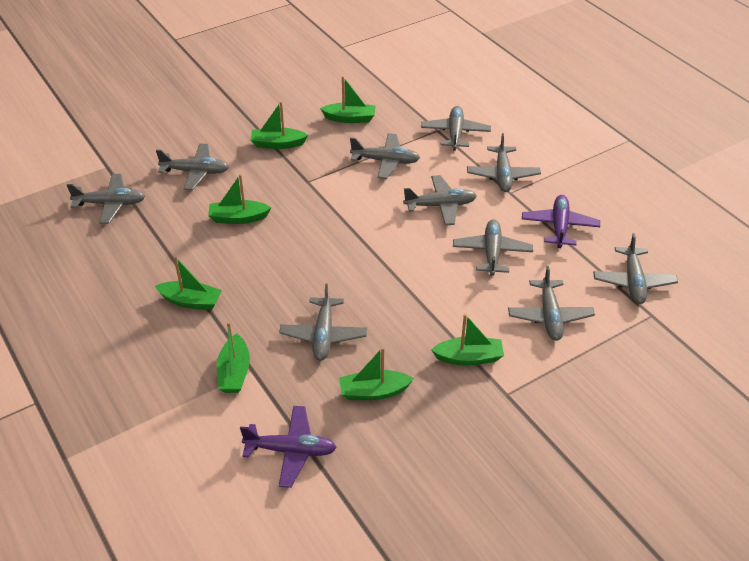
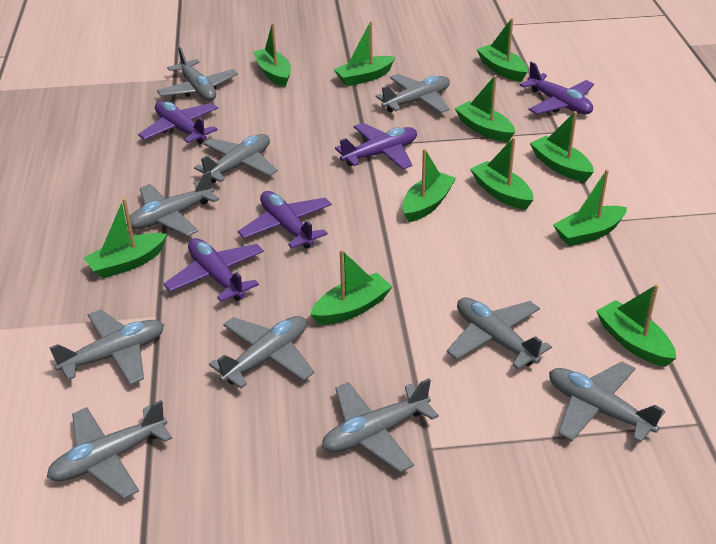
green boat: 7 -> 11
purple plane: 2 -> 5

